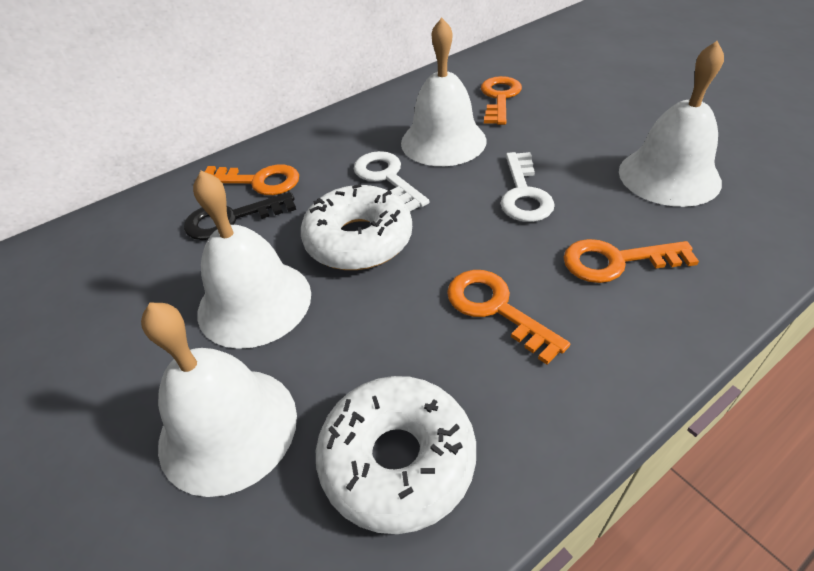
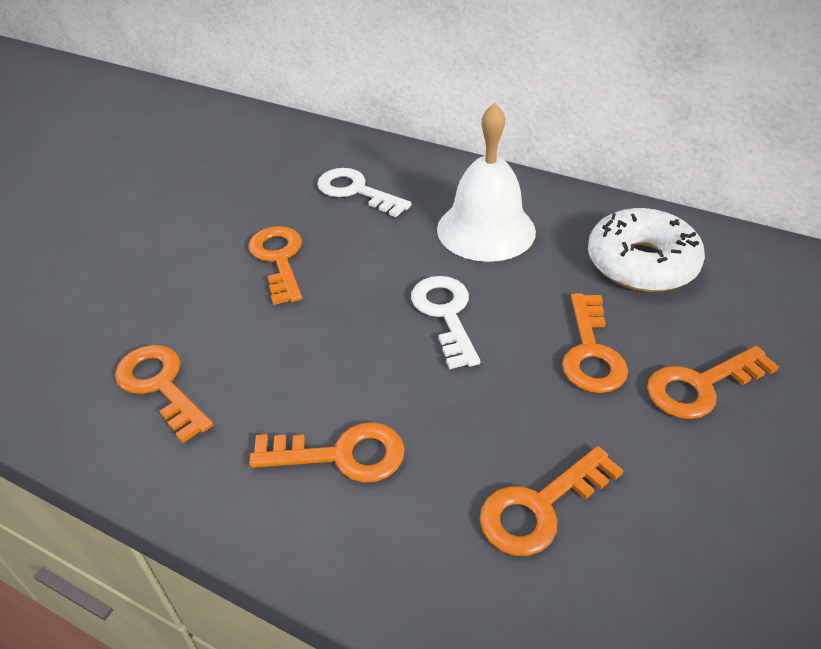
black key: 1 -> 0
orange key: 4 -> 6
white bell: 4 -> 1
white donut: 2 -> 1

